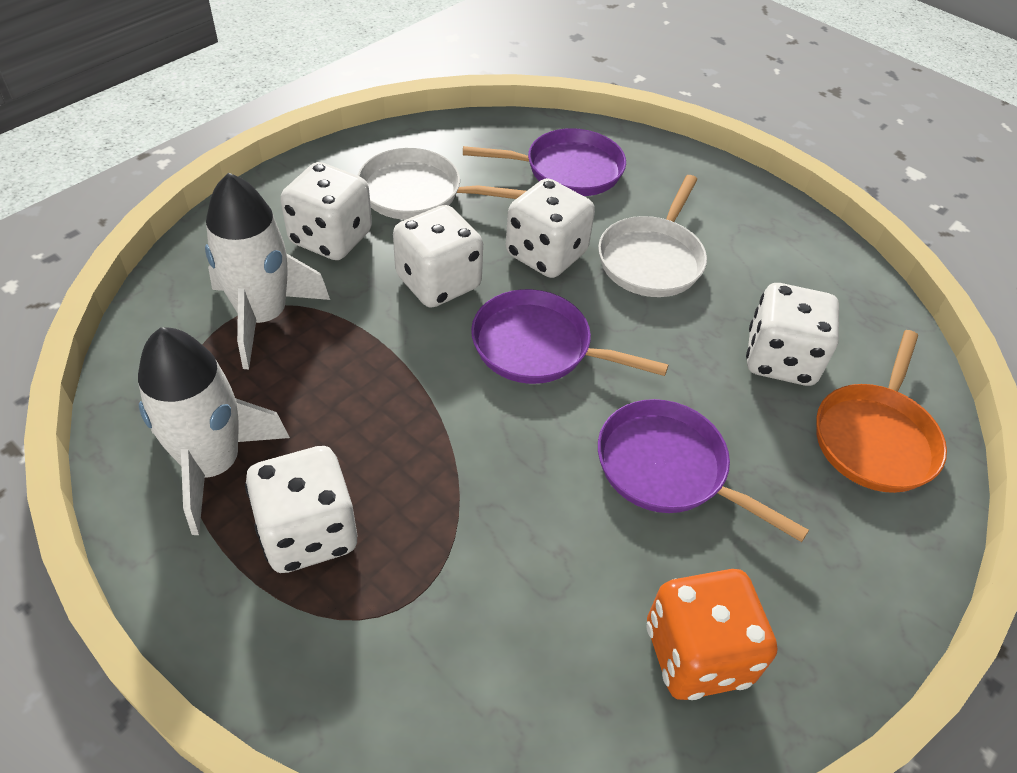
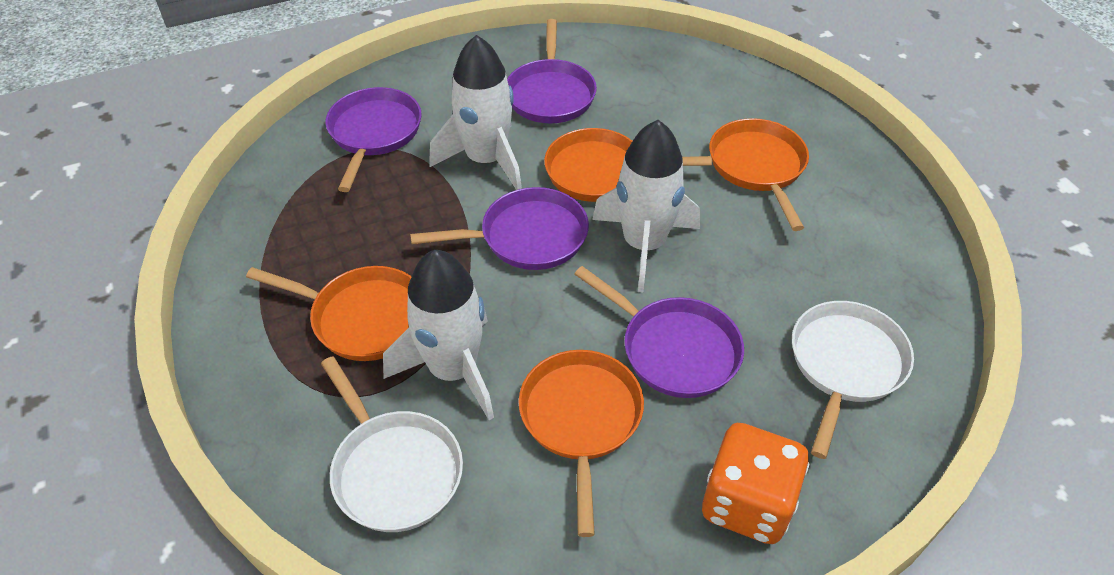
orange pan: 1 -> 4
purple pan: 3 -> 4
white dice: 5 -> 0
white rocket: 2 -> 3

